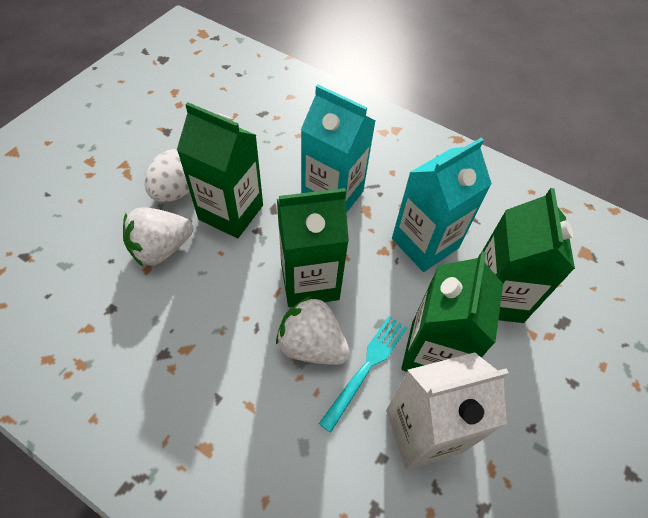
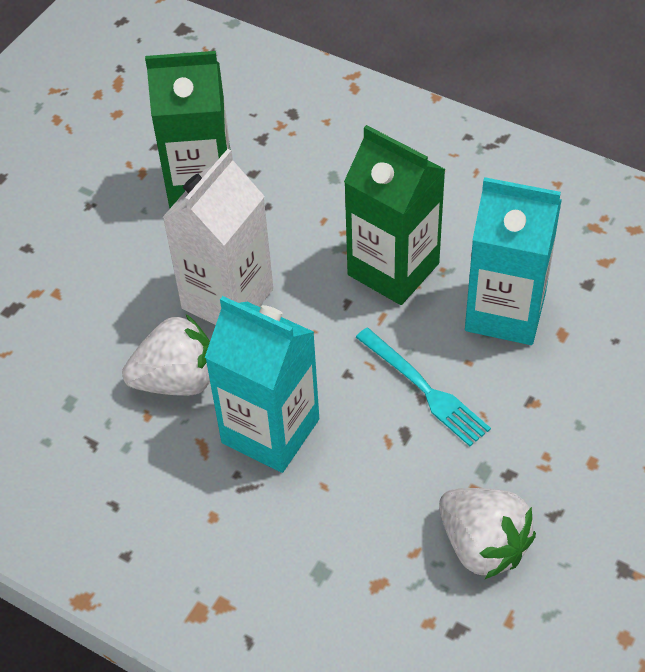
green carton: 4 -> 2
white egg: 1 -> 0

